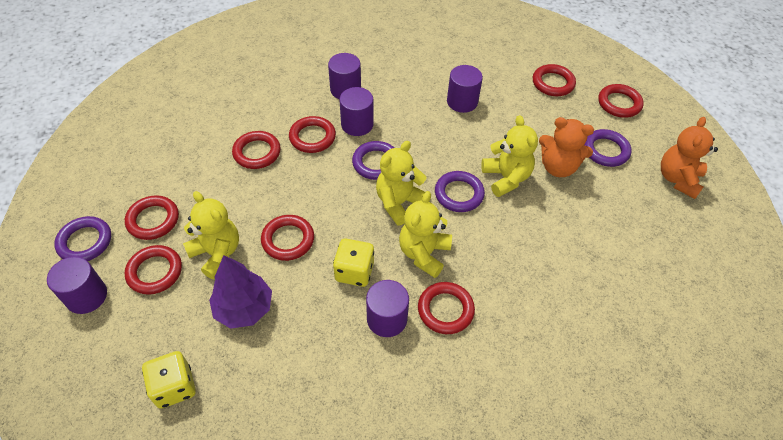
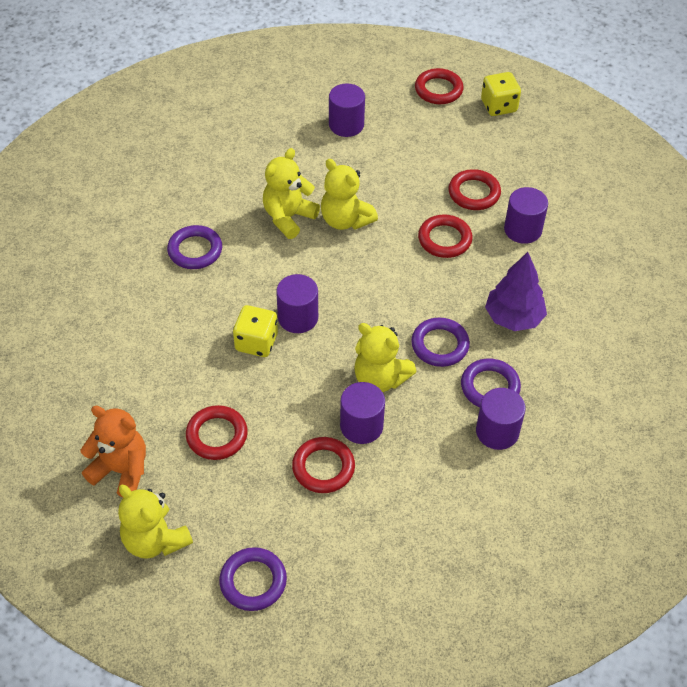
orange teddy bear: 2 -> 1
red ring: 8 -> 5

